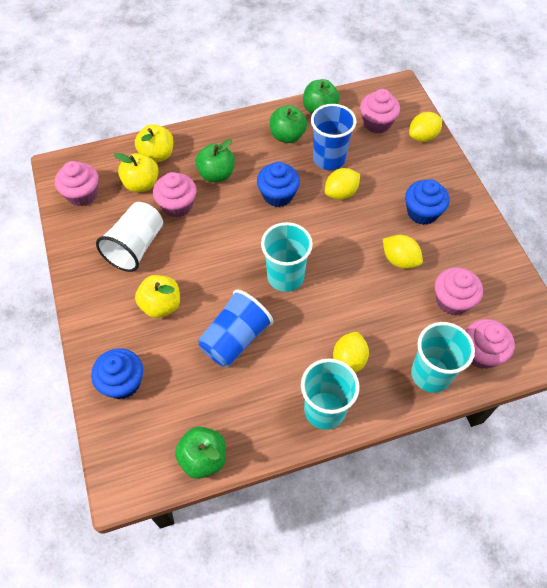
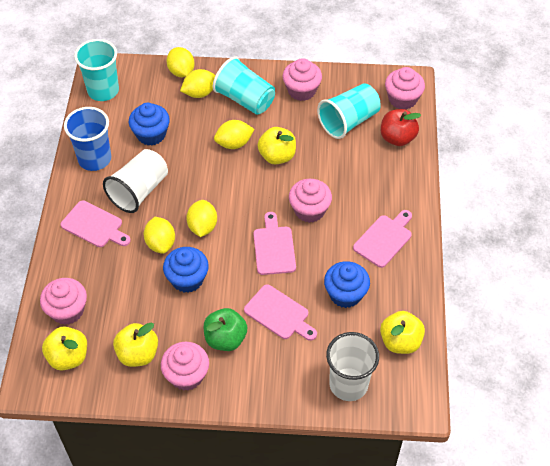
blue cup: 2 -> 1
green apple: 4 -> 1
pink cutting board: 0 -> 4
red apple: 0 -> 1
white cup: 1 -> 2
yellow apple: 3 -> 4
yellow lemon: 4 -> 5

